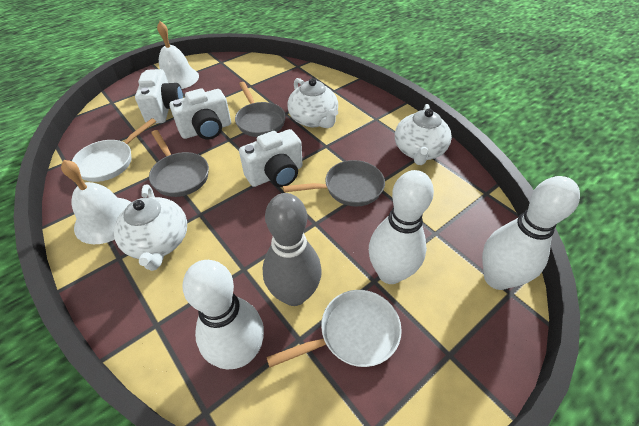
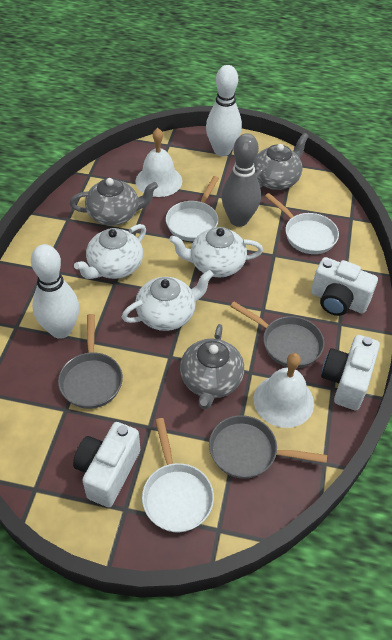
grey teapot: 0 -> 3
white bowling pin: 3 -> 2
white pan: 2 -> 3

